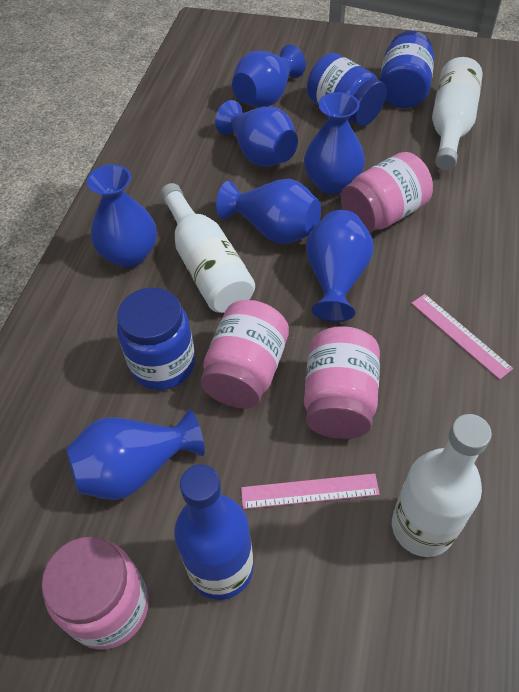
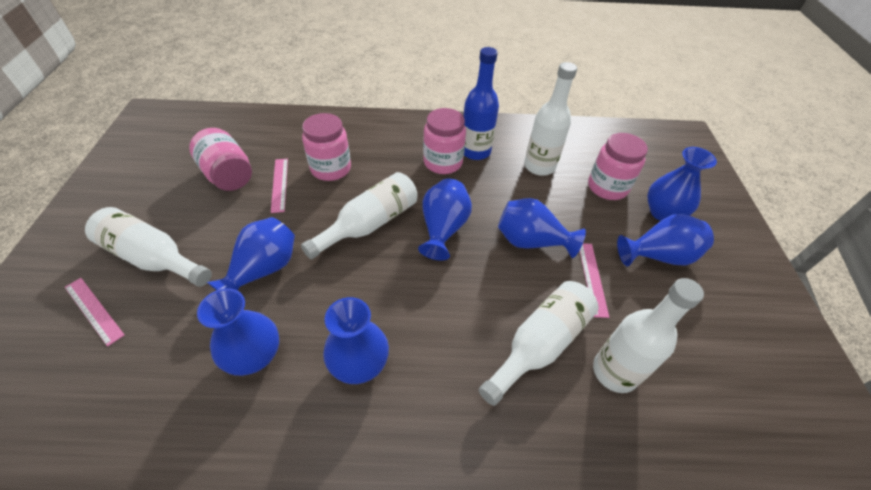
blue jar: 3 -> 0
pink ruler: 2 -> 3
white bottle: 3 -> 5

